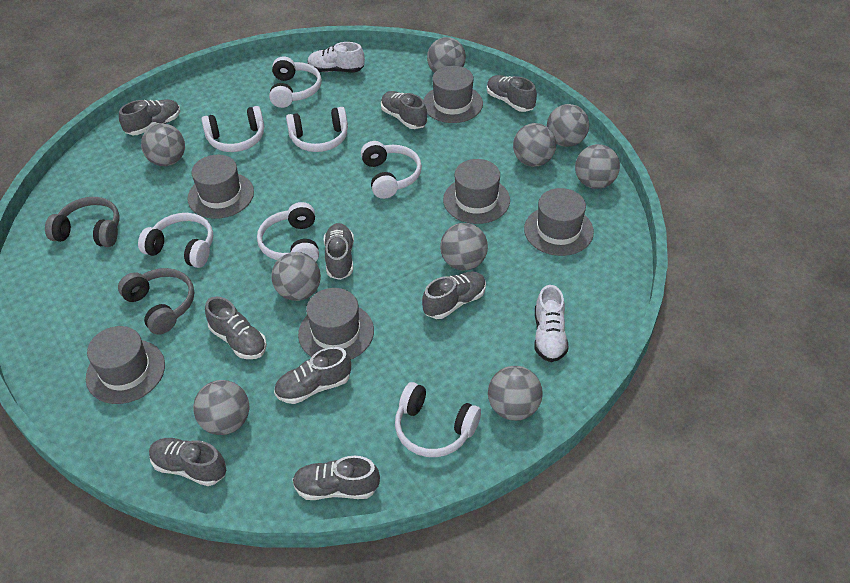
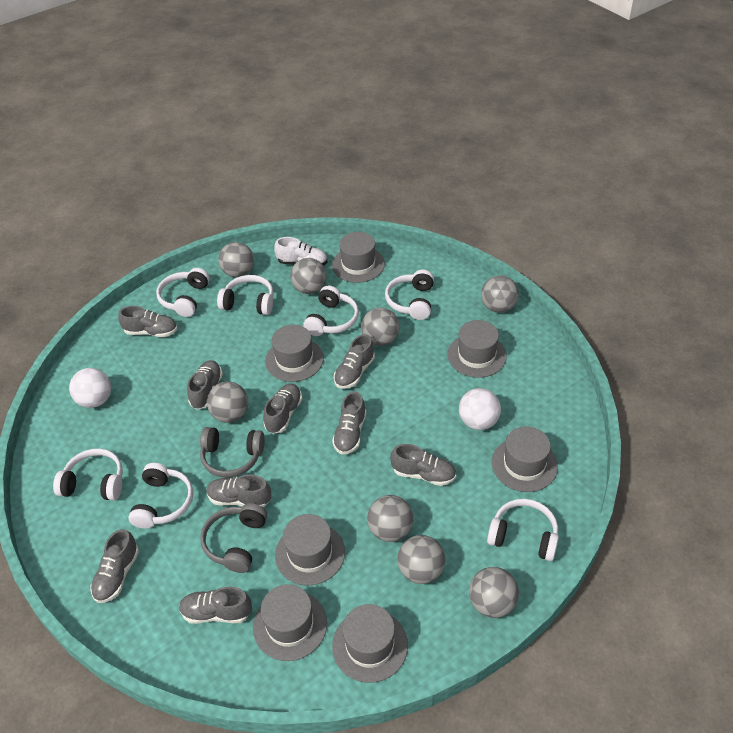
grey ball: 9 -> 8
grey hat: 6 -> 7
white ball: 0 -> 2
white shoe: 2 -> 1

